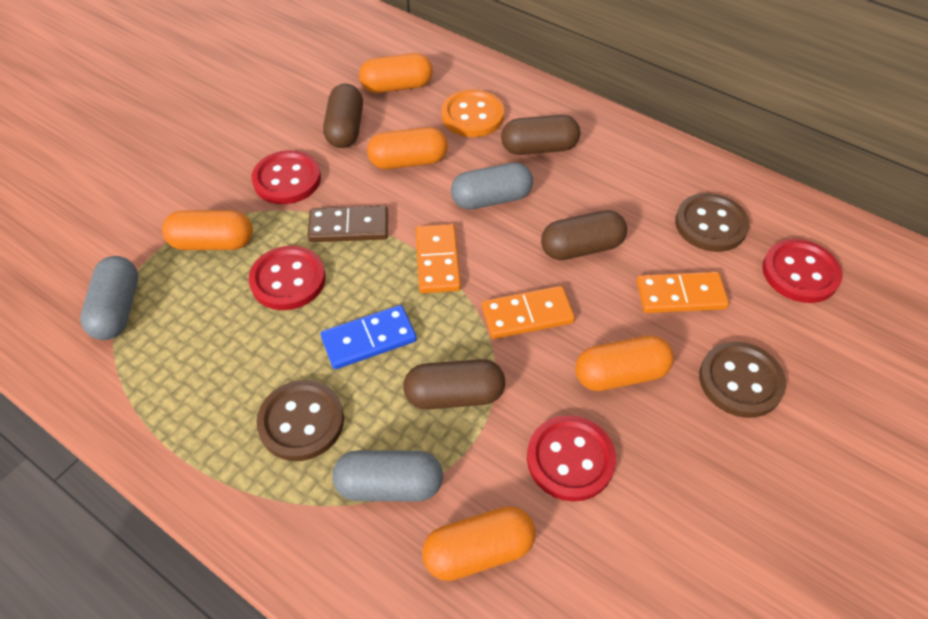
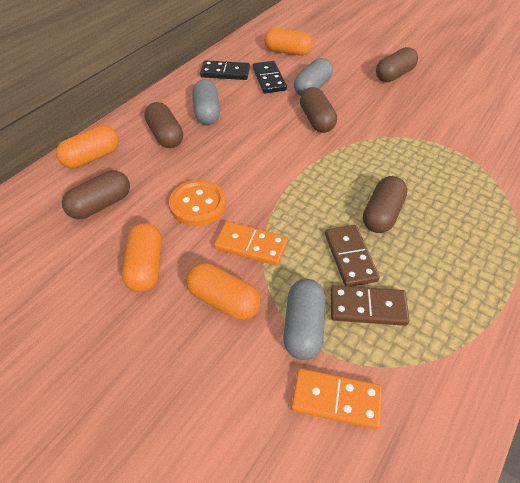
black domino: 0 -> 2
blue domino: 1 -> 0
brown button: 3 -> 0
brown capsule: 4 -> 5
brown domino: 1 -> 2
orange capsule: 5 -> 4
orange domino: 3 -> 2
red button: 4 -> 0

